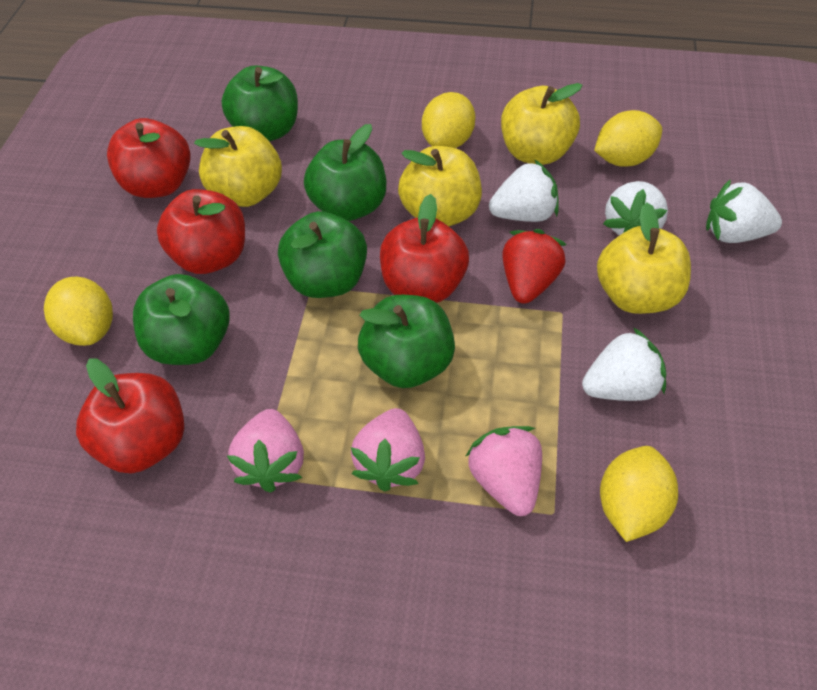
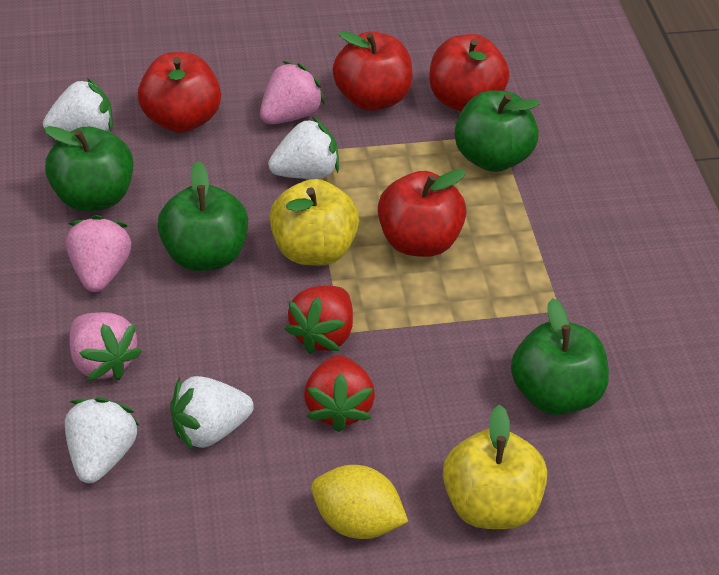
green apple: 5 -> 4
red strawberry: 1 -> 2
yellow apple: 4 -> 2
yellow lemon: 4 -> 1

